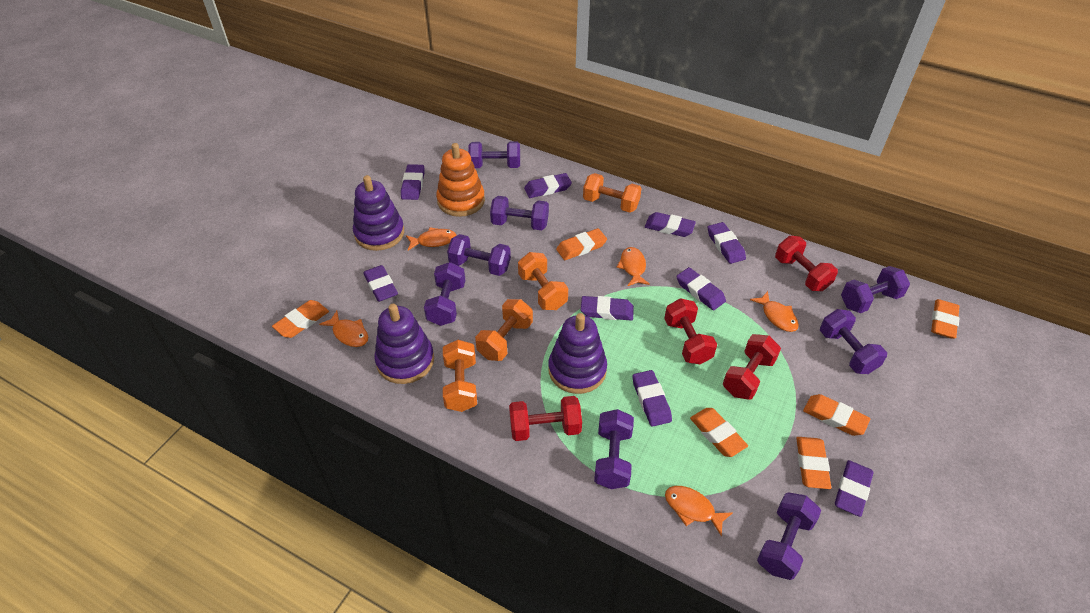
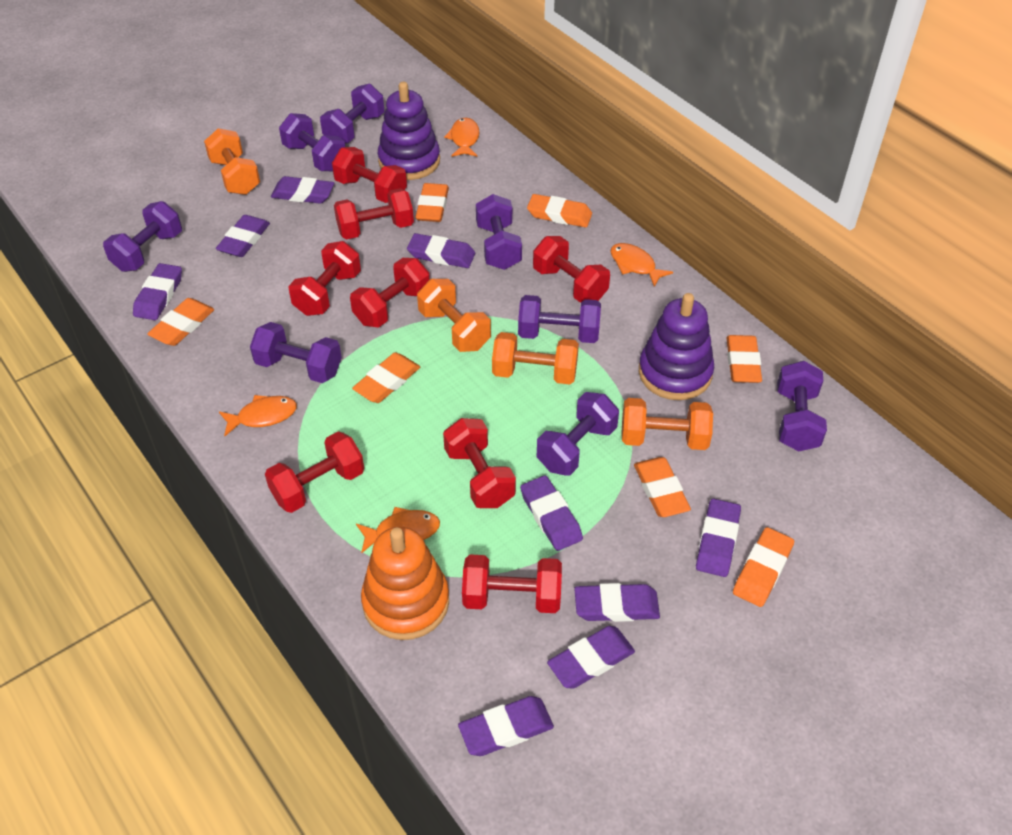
orange eraser: 6 -> 7
orange fish: 5 -> 4
purple stacking toy: 3 -> 2
red dumbbell: 4 -> 8

